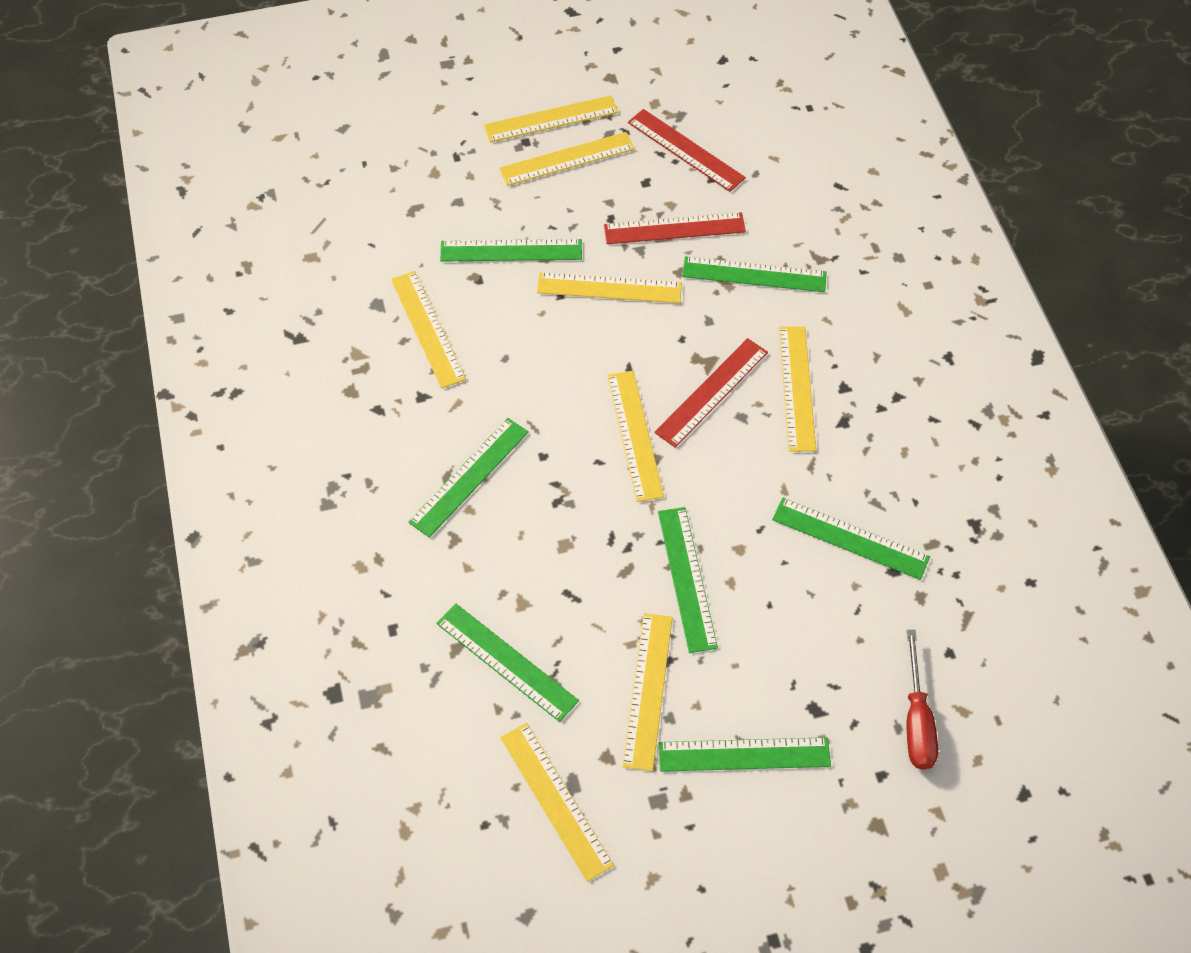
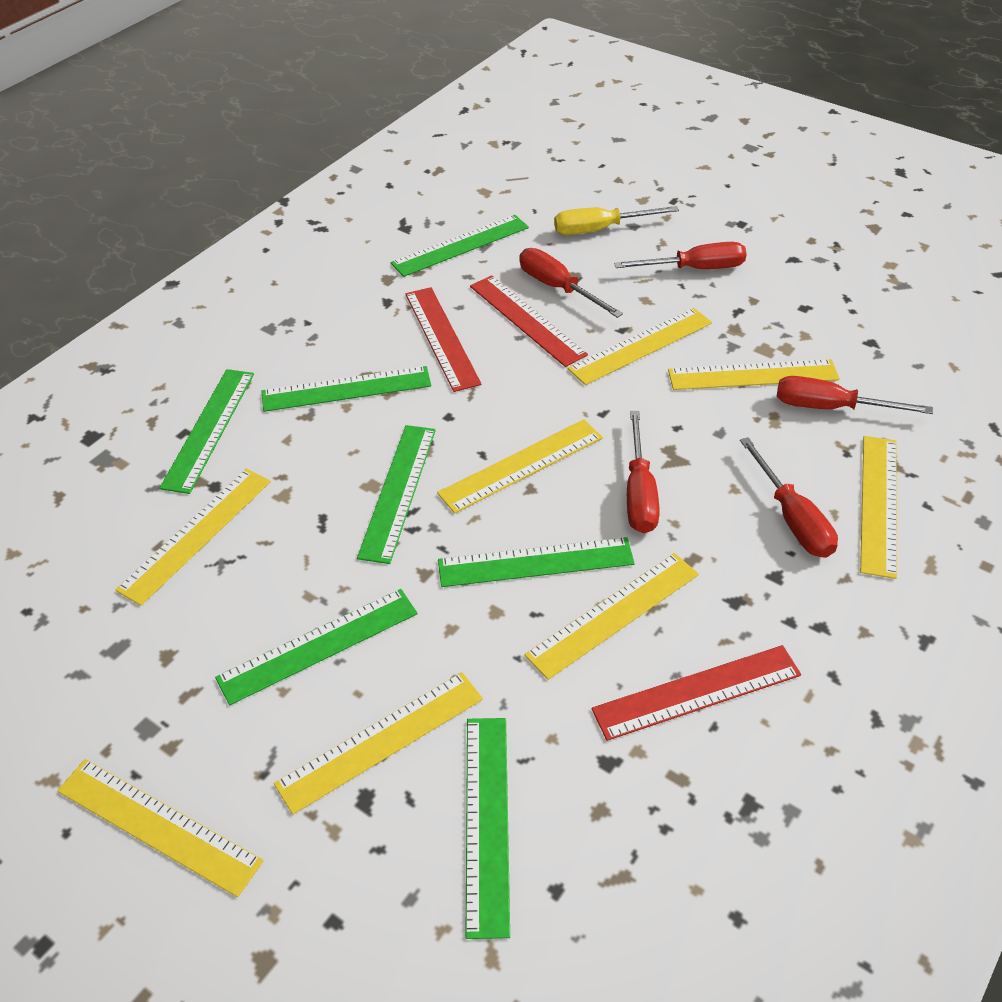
red screwdriver: 1 -> 5
yellow screwdriver: 0 -> 1

